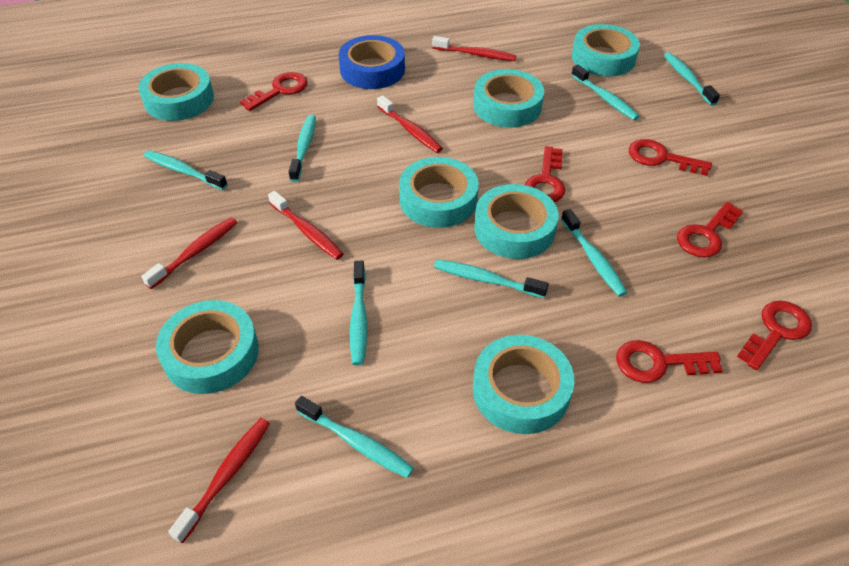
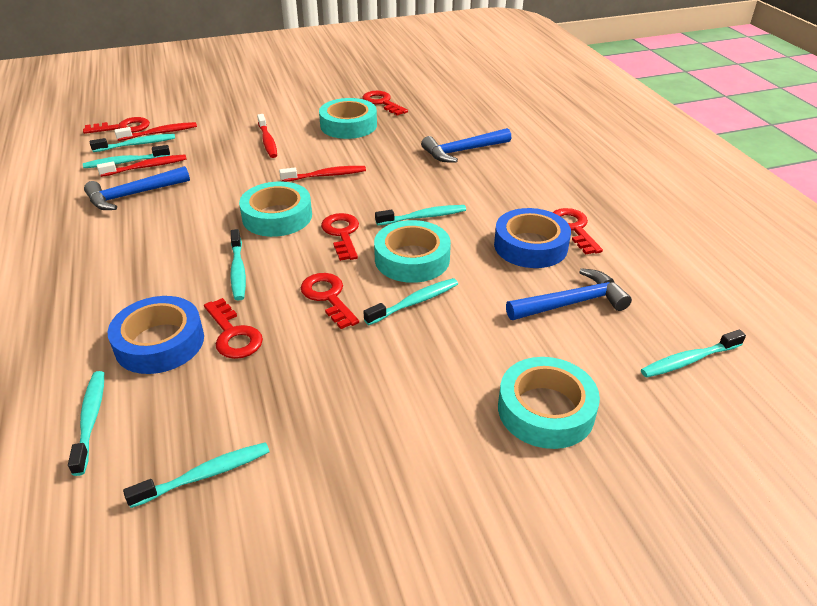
blue hammer: 0 -> 3
blue tape: 1 -> 2
red toothbrush: 5 -> 4
turquoise tape: 7 -> 4

